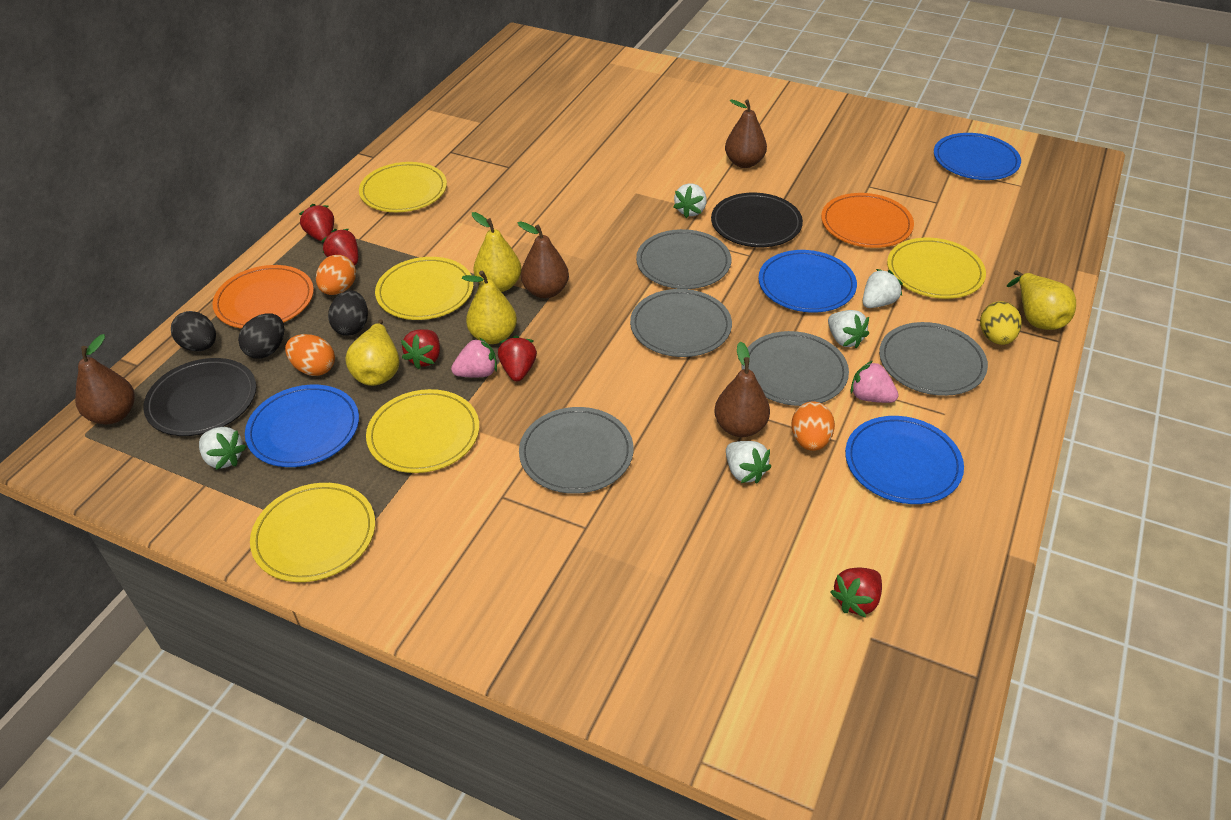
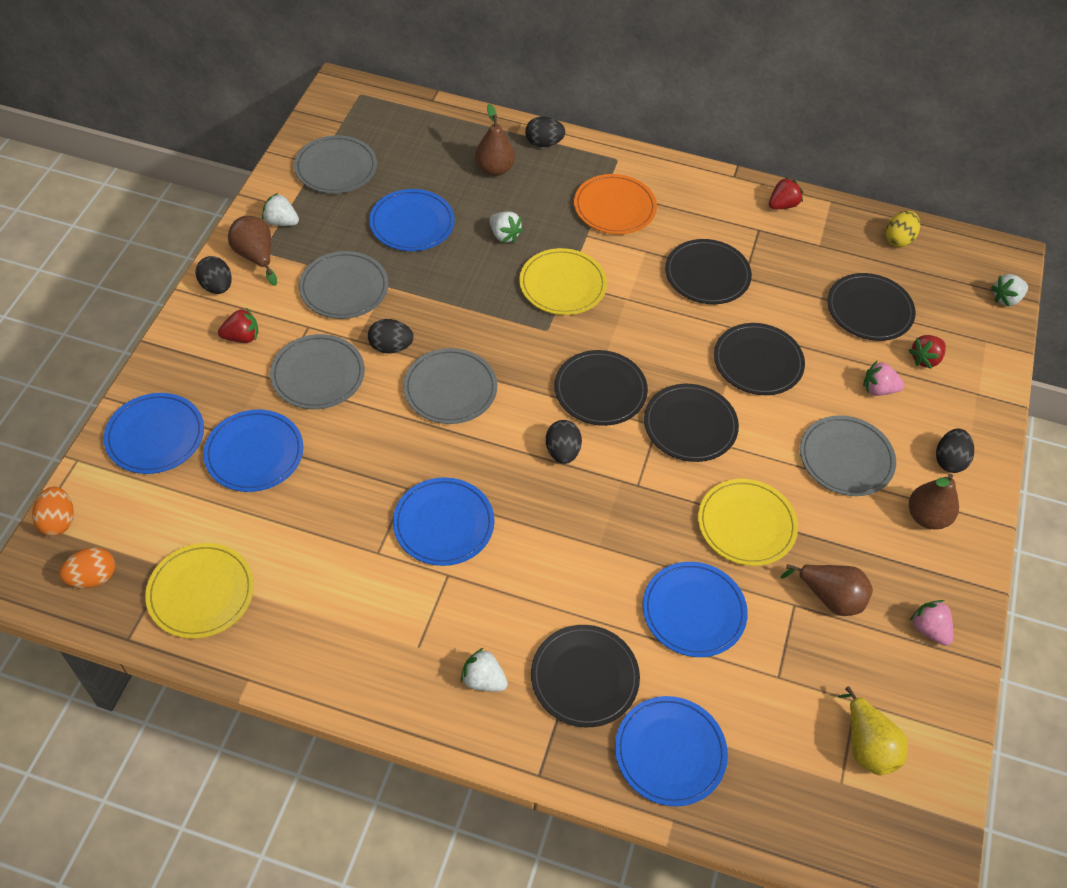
black egg: 3 -> 5
black plate: 2 -> 6
blue plate: 4 -> 6
orange egg: 3 -> 2
orange plate: 2 -> 1
red strawberry: 5 -> 3
white strawberry: 5 -> 4
yellow pear: 4 -> 1
yellow plate: 5 -> 3

